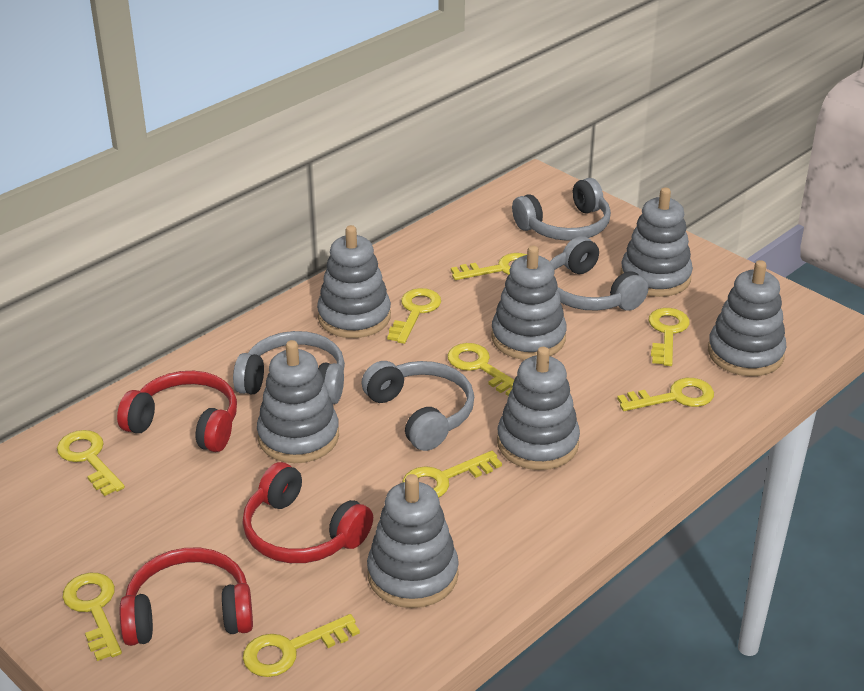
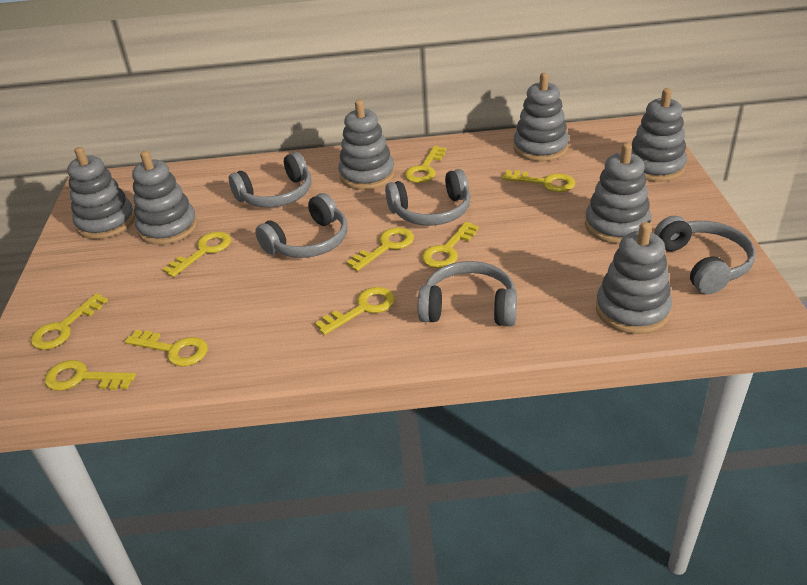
grey headphones: 4 -> 5
red headphones: 3 -> 0

